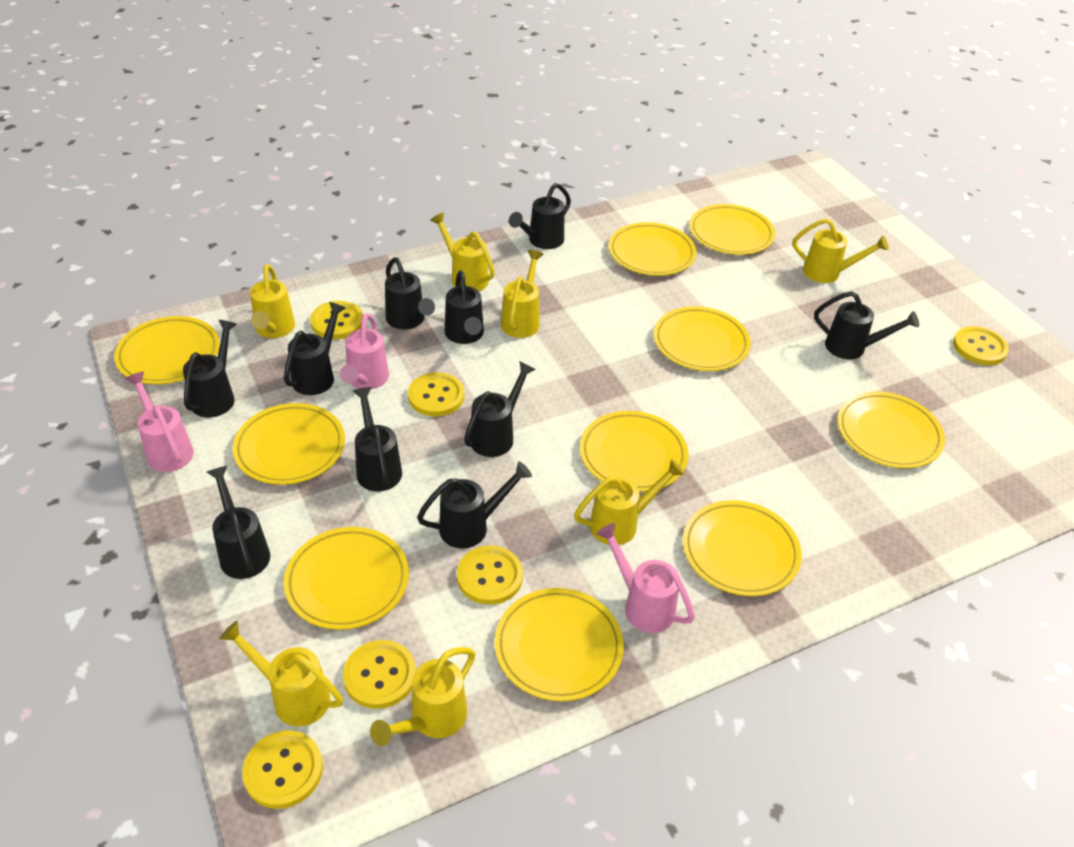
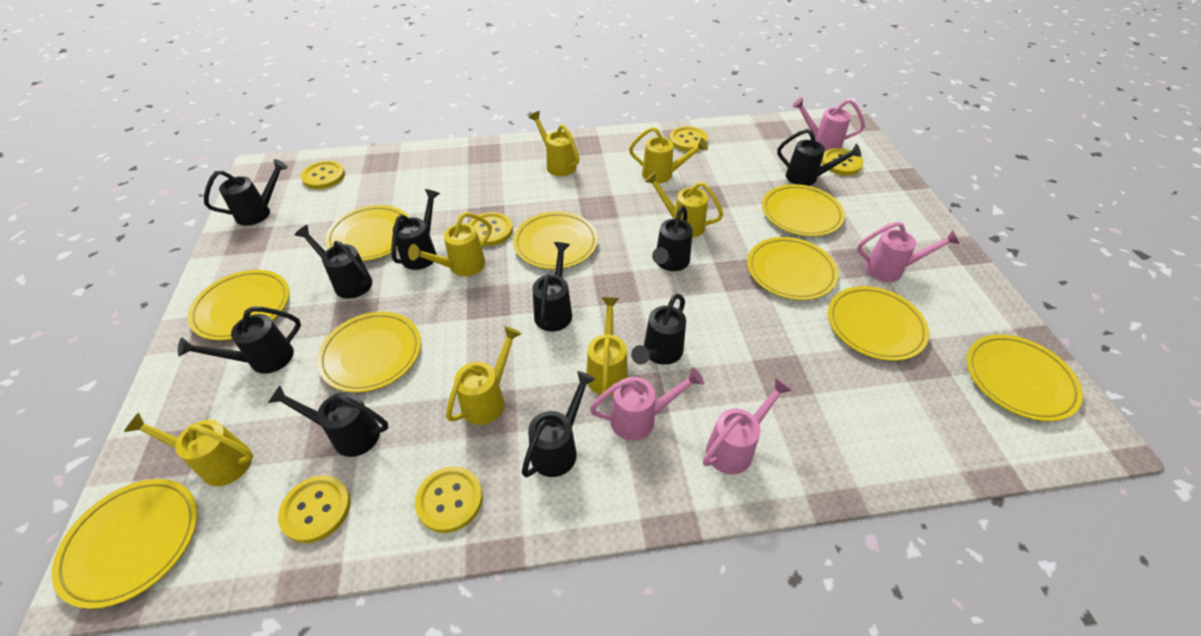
pink watering can: 3 -> 4
yellow plate: 10 -> 9

